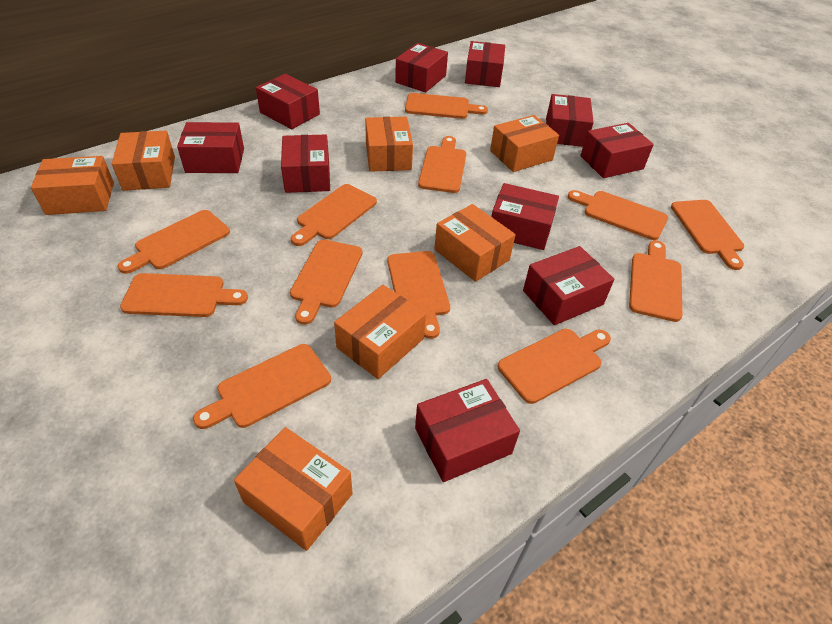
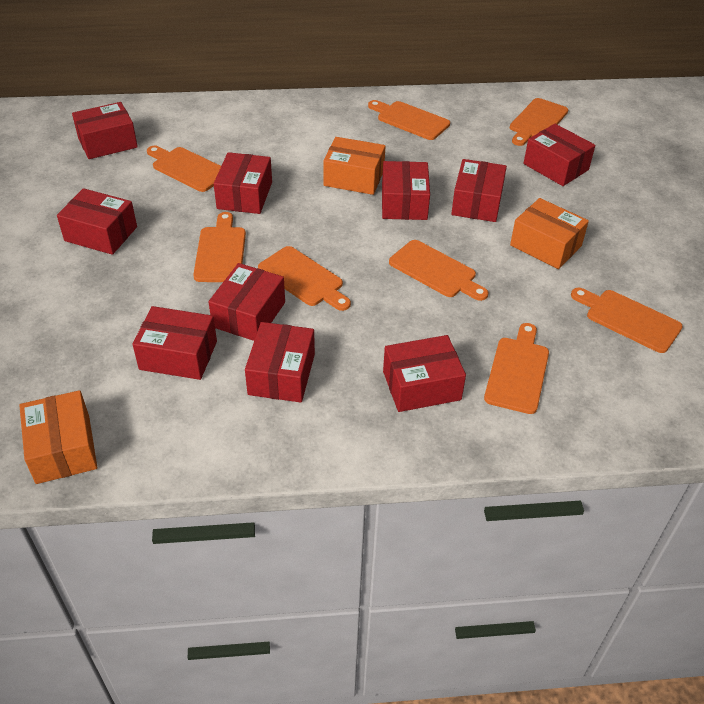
orange box: 7 -> 3
orange cutting board: 12 -> 8

